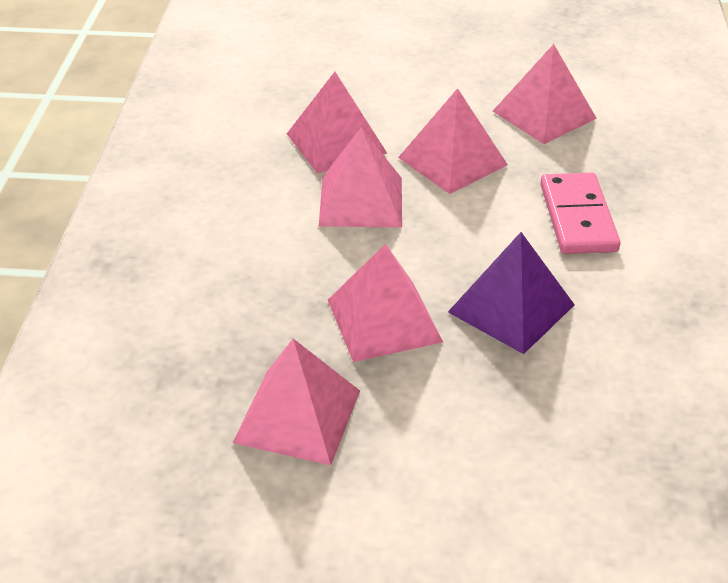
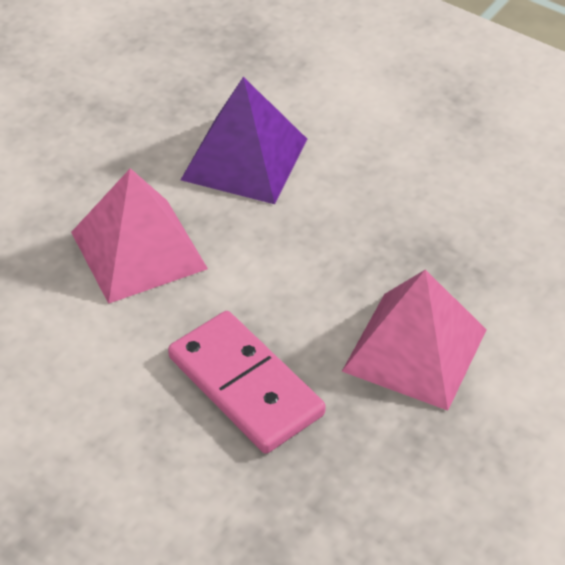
pink pyramid: 6 -> 2

